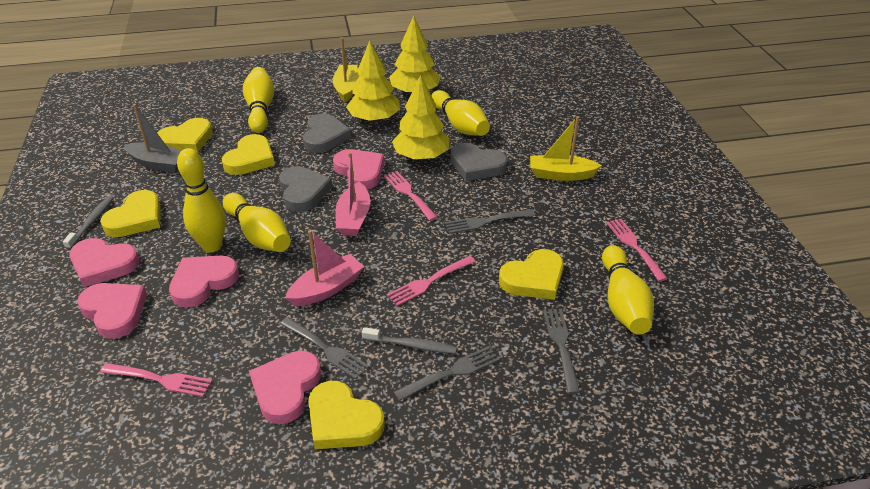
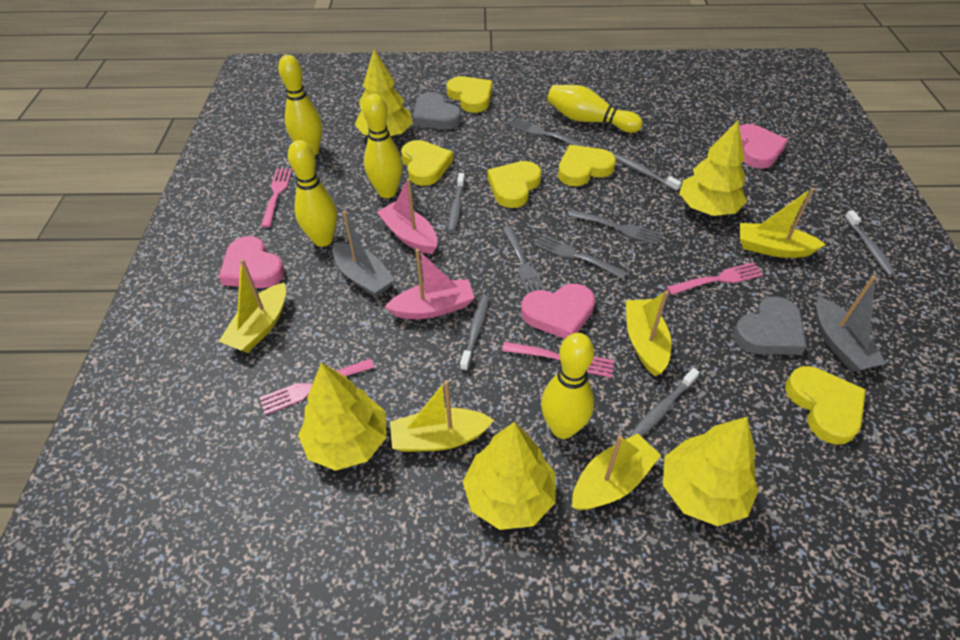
grey boat: 1 -> 2
grey heart: 3 -> 2
grey toothbrush: 2 -> 5
pink heart: 5 -> 3
yellow boat: 2 -> 5
yellow tree: 3 -> 5

